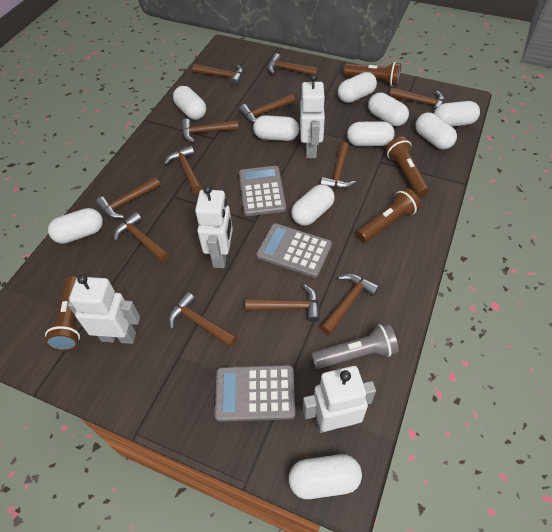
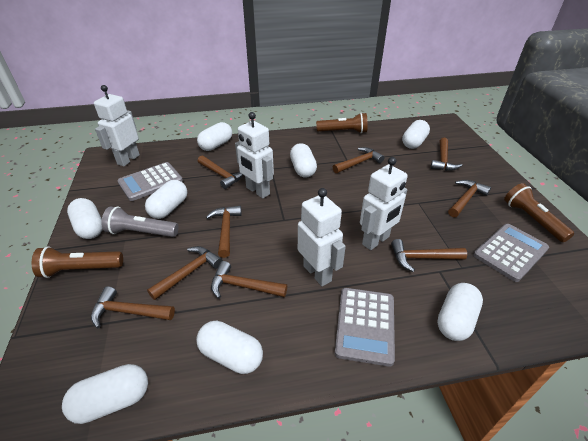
brown flashlight: 4 -> 3
brown hammer: 12 -> 9
white capsule: 10 -> 8

